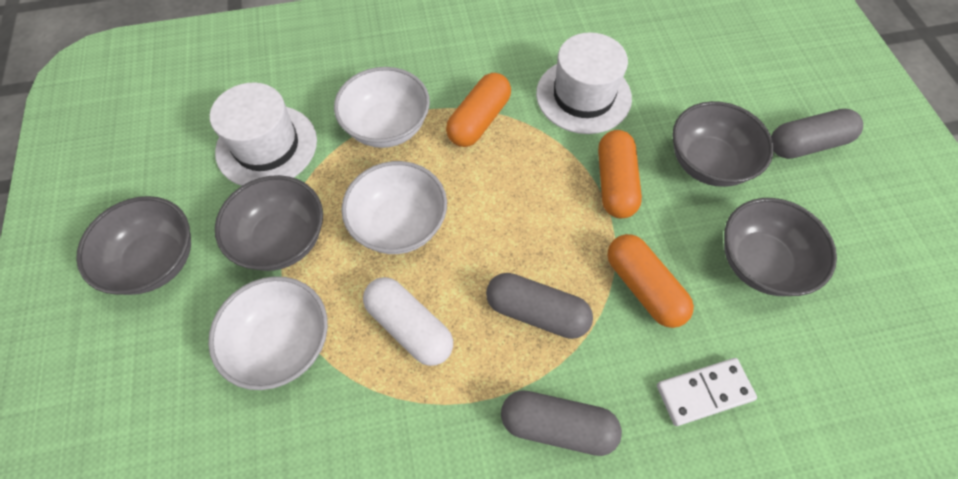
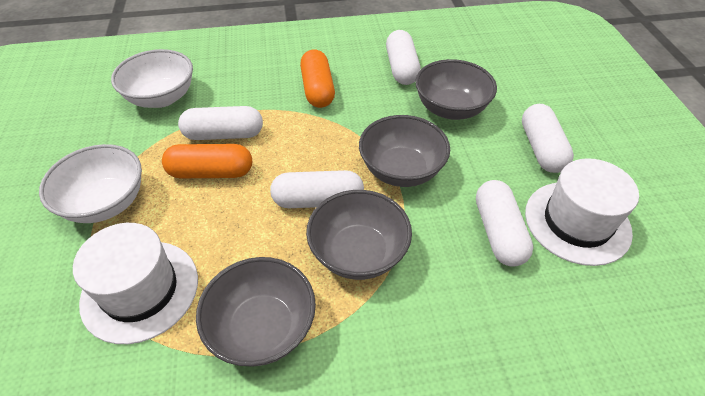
grey capsule: 3 -> 0
orange capsule: 3 -> 2
white bowl: 3 -> 2
white capsule: 1 -> 5
white domino: 1 -> 0

